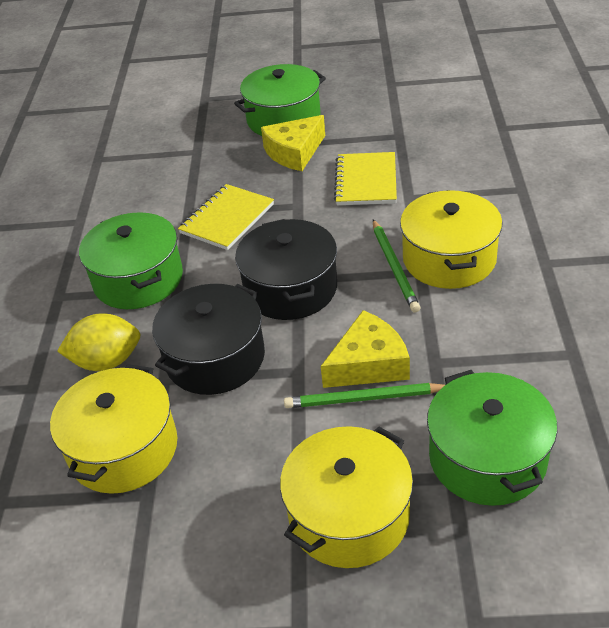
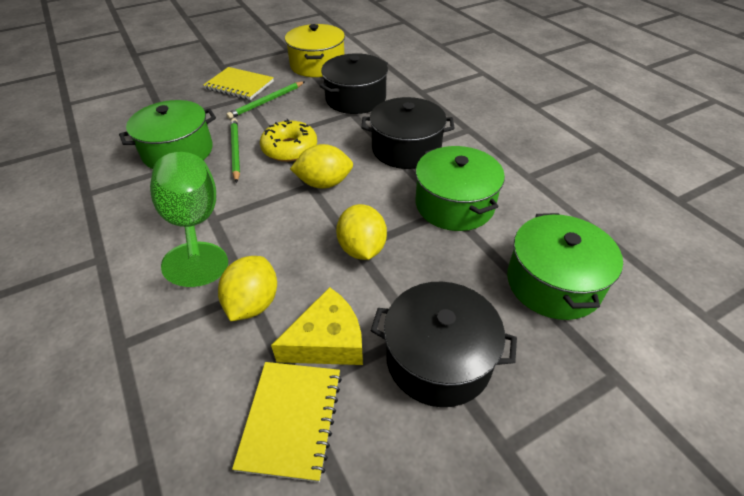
black pot: 2 -> 3
green goblet: 0 -> 1
yellow cheese: 2 -> 1
yellow donut: 0 -> 1
yellow lemon: 1 -> 3
yellow pot: 3 -> 1

